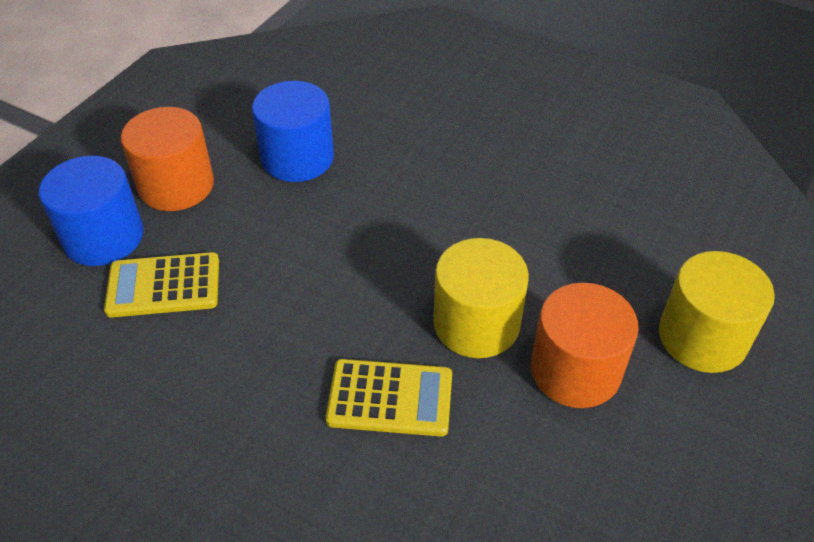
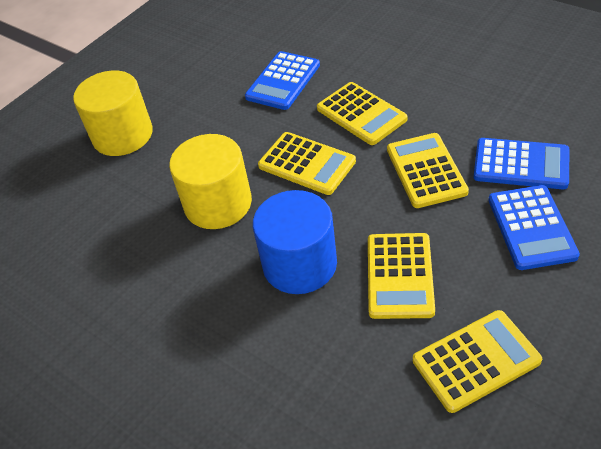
blue calculator: 0 -> 3
blue cylinder: 2 -> 1
orange cylinder: 2 -> 0
yellow calculator: 2 -> 5

